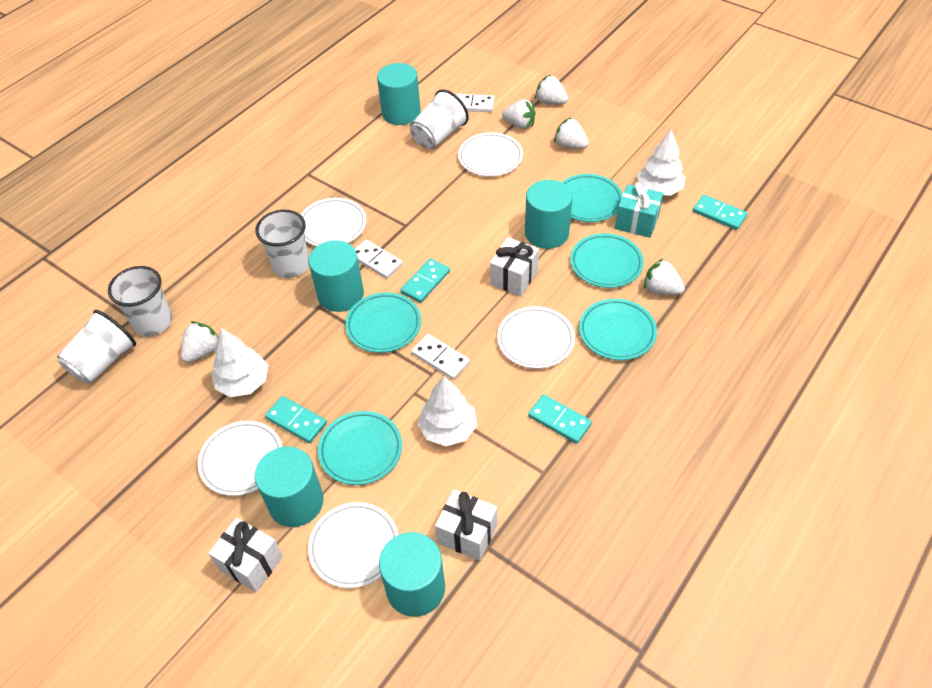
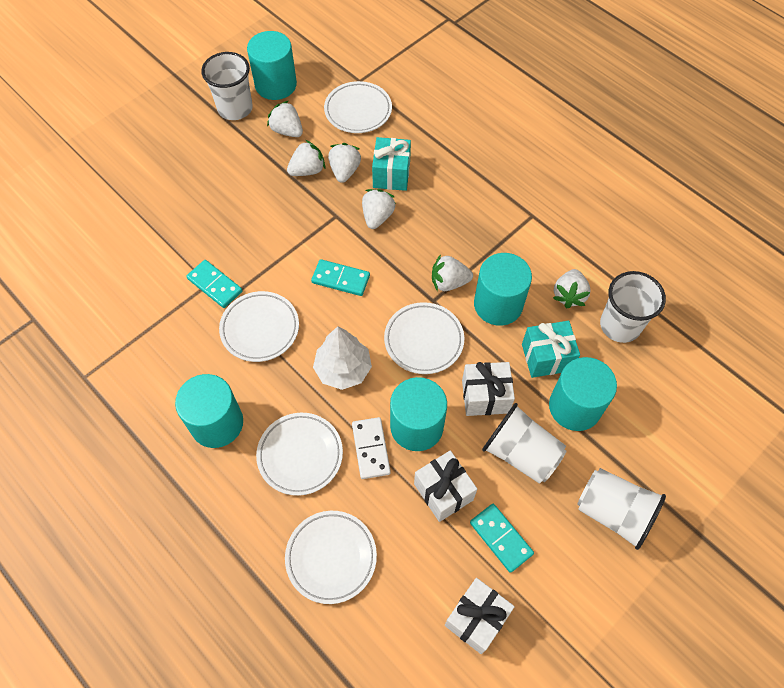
turquoise domino: 4 -> 3
turquoise gift: 1 -> 2
turquoise plate: 5 -> 0
white domino: 3 -> 1
white strawberry: 5 -> 6
white tree: 3 -> 1

